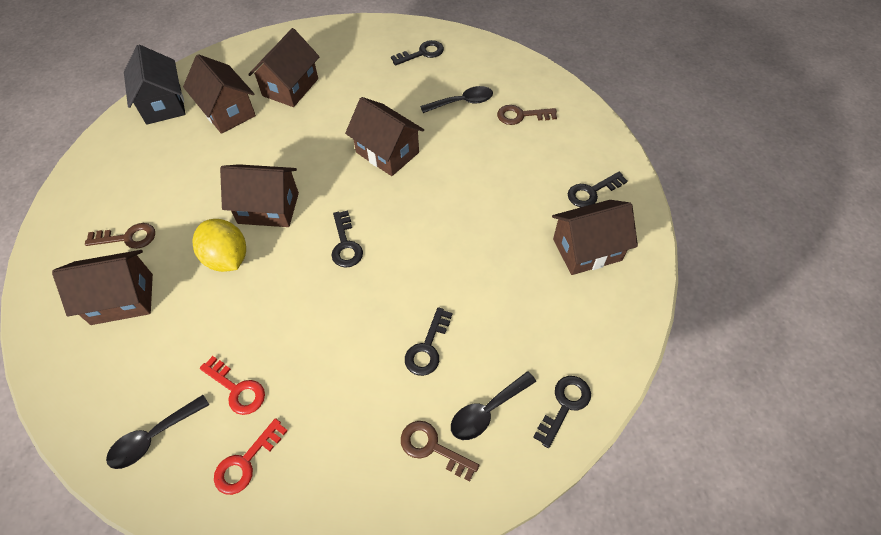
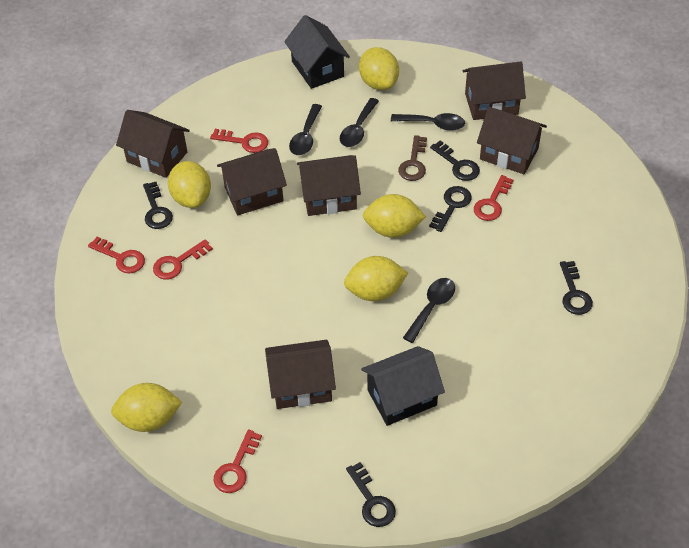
black house: 1 -> 2
black spoon: 3 -> 4
brown key: 3 -> 1
red key: 2 -> 5
yellow lemon: 1 -> 5

